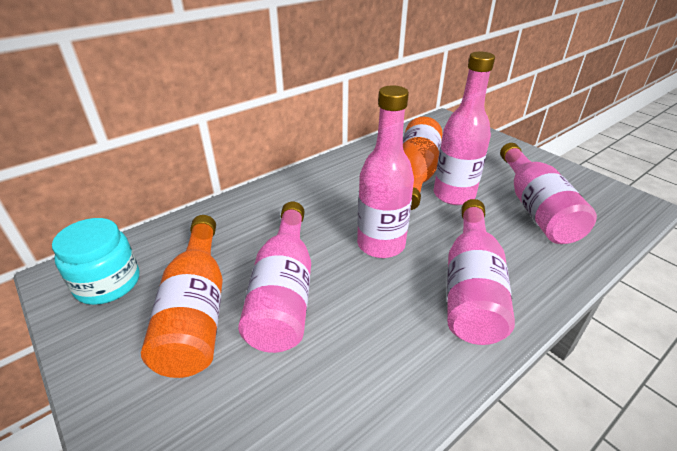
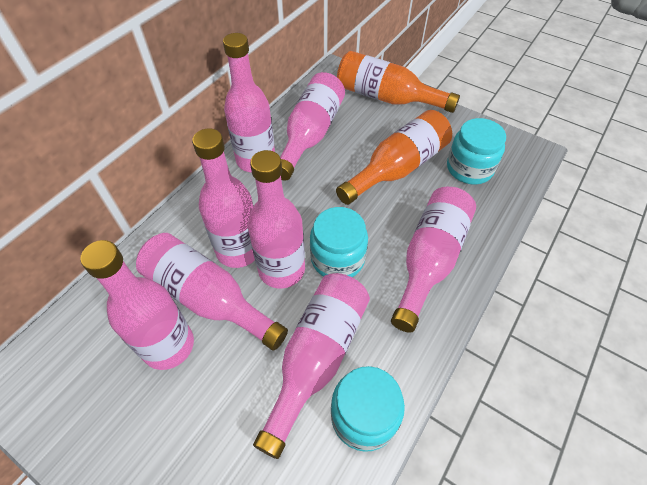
pink bottle: 5 -> 8
turquoise jar: 1 -> 3

